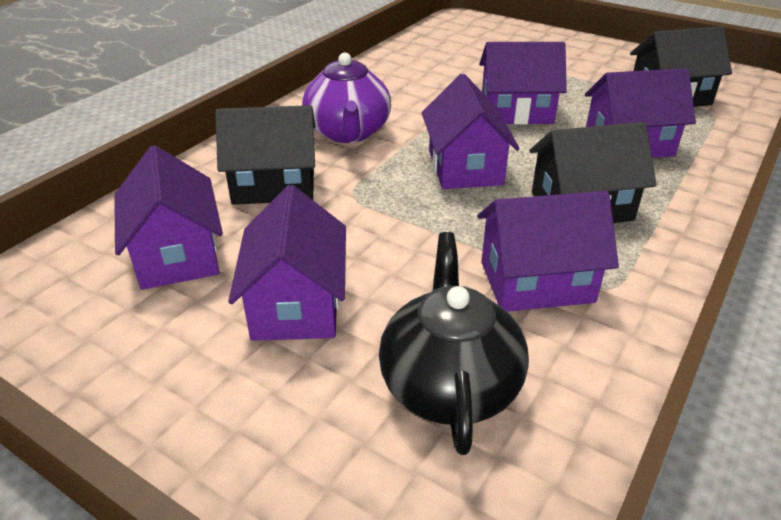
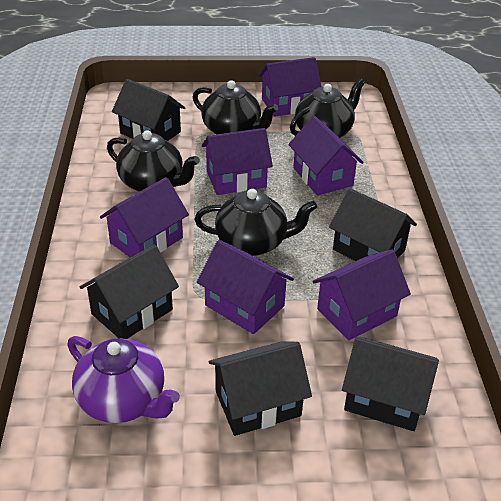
black house: 3 -> 5
black teapot: 1 -> 4

